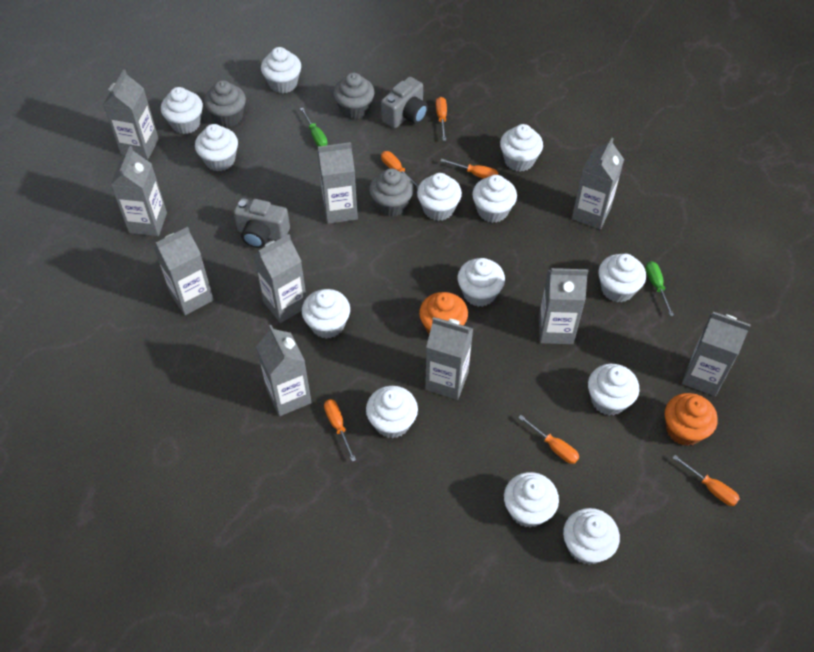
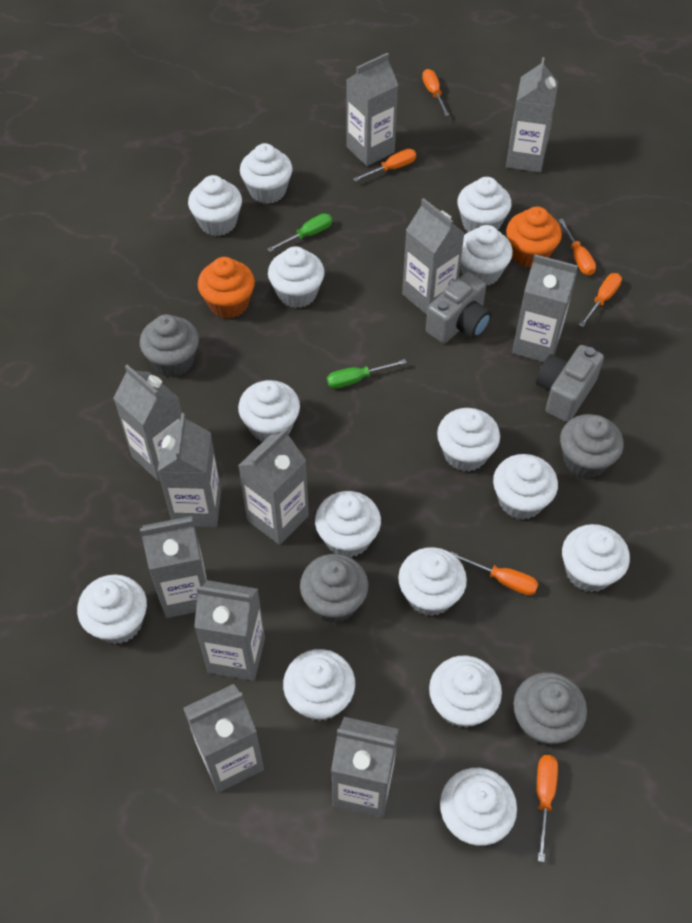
grey carton: 10 -> 11
grey cupcake: 3 -> 4
white cupcake: 13 -> 15

